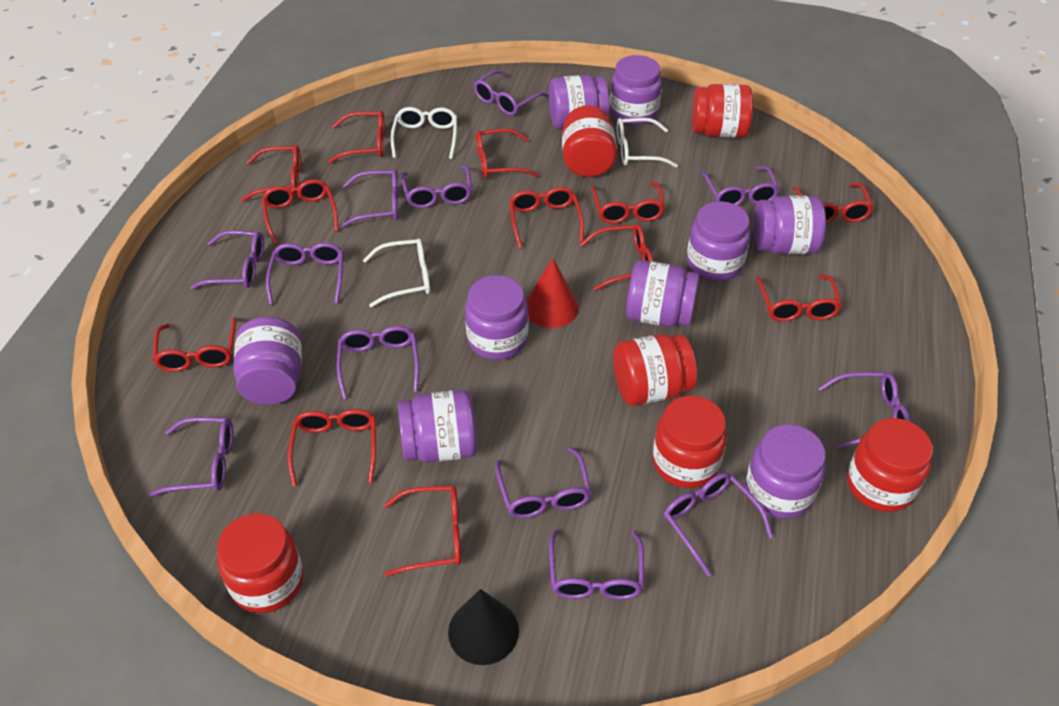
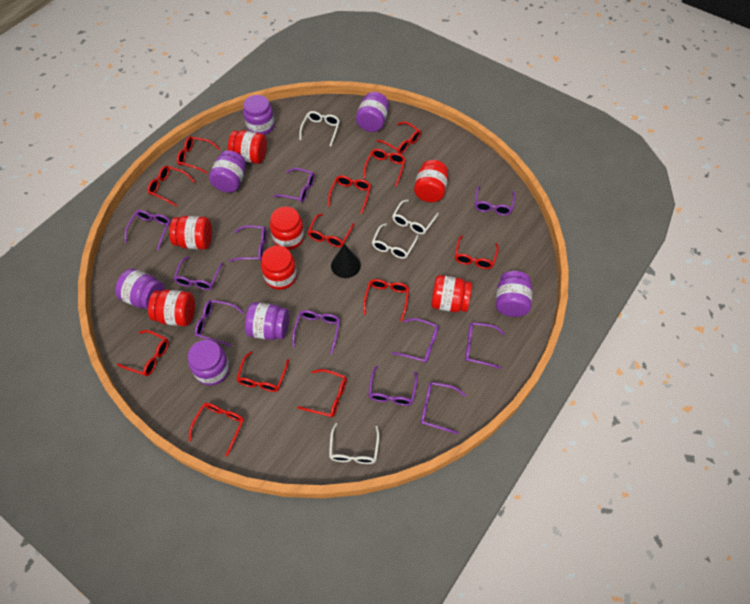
purple glasses: 12 -> 11
purple jar: 9 -> 7
red cone: 1 -> 0
red jar: 6 -> 7
white glasses: 3 -> 4

